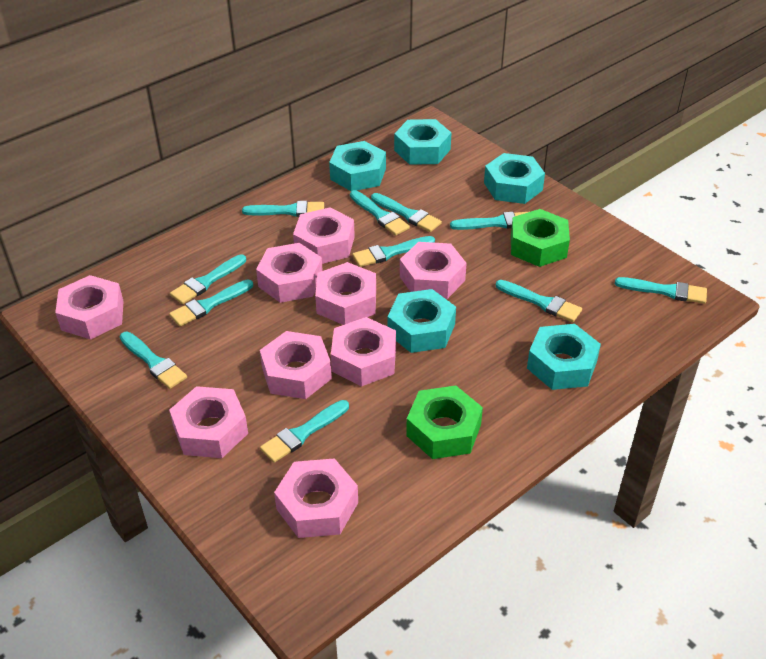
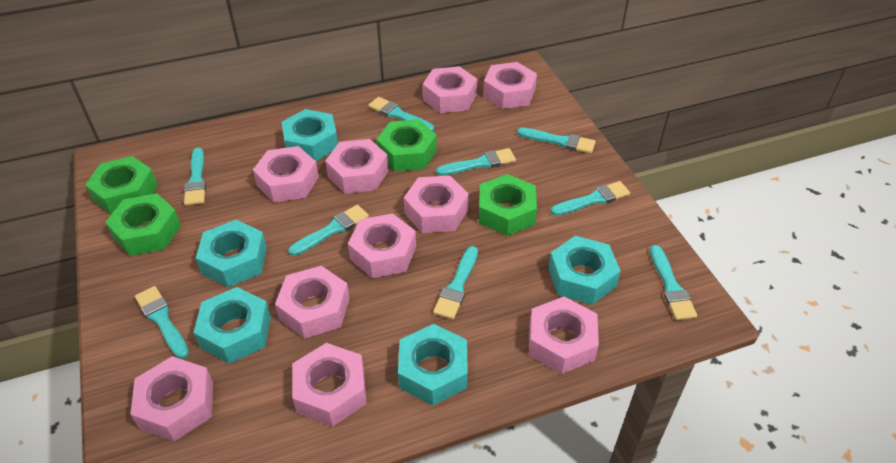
green nut: 2 -> 4
pink nut: 9 -> 10
turquoise brush: 11 -> 9

